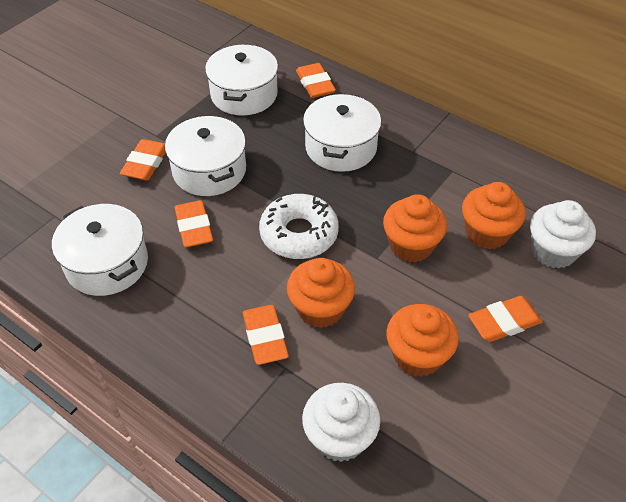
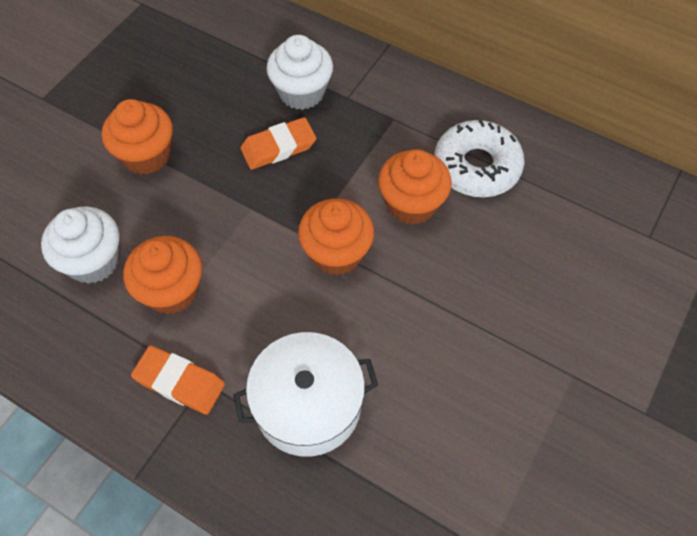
orange eraser: 5 -> 2
white pot: 4 -> 1

